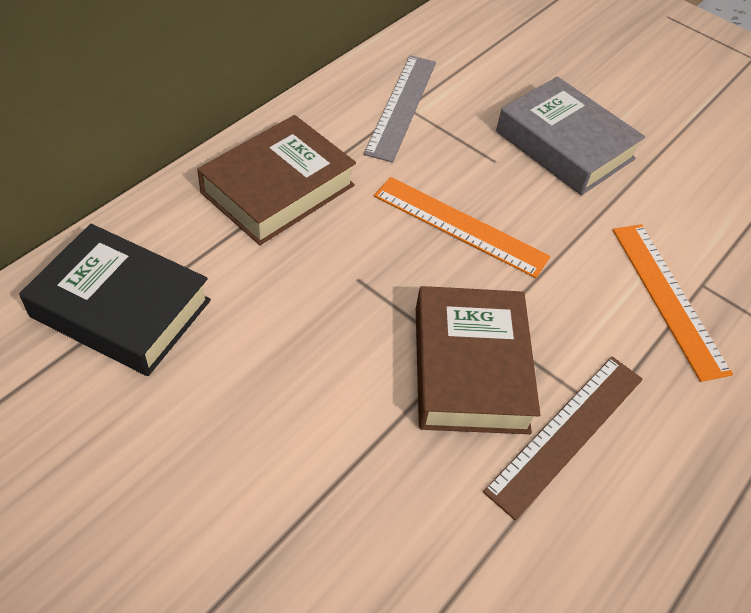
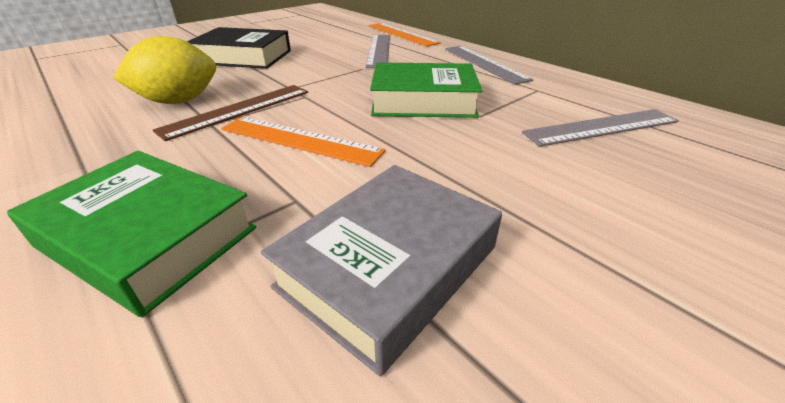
brown book: 2 -> 0
green book: 0 -> 2
grey ruler: 1 -> 3
yellow lemon: 0 -> 1

